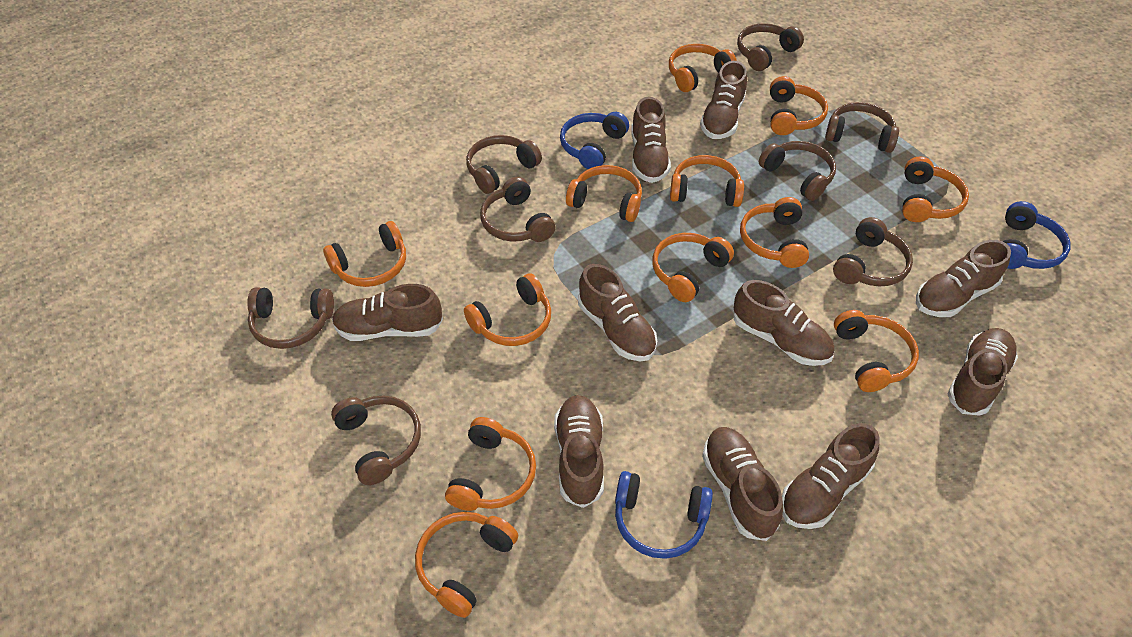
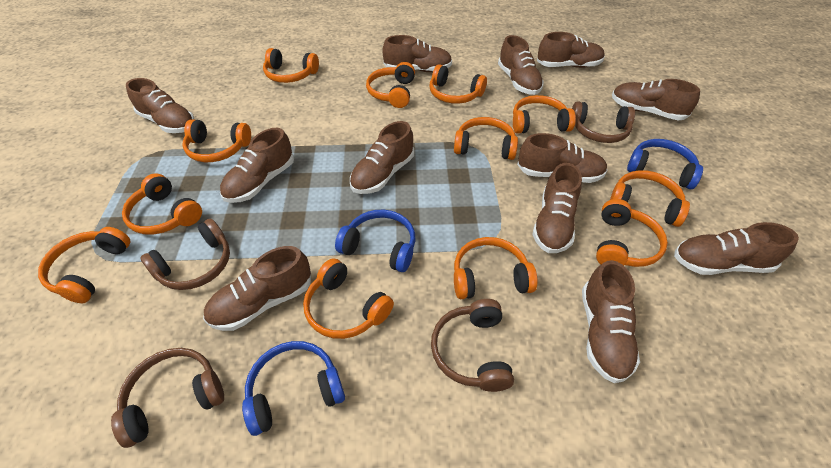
brown headphones: 8 -> 4
brown shoe: 10 -> 12

